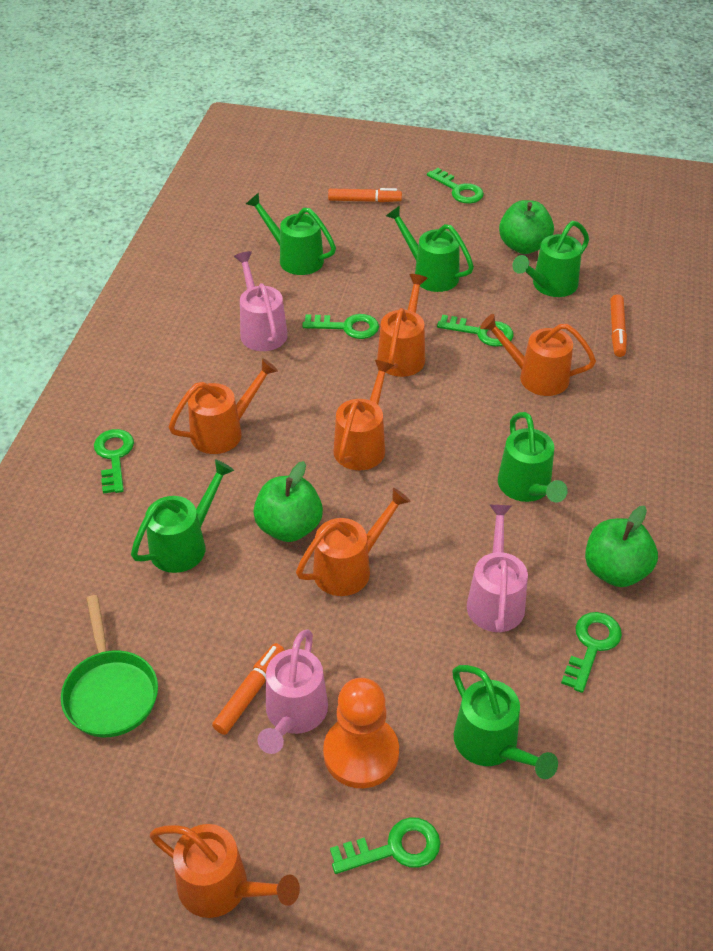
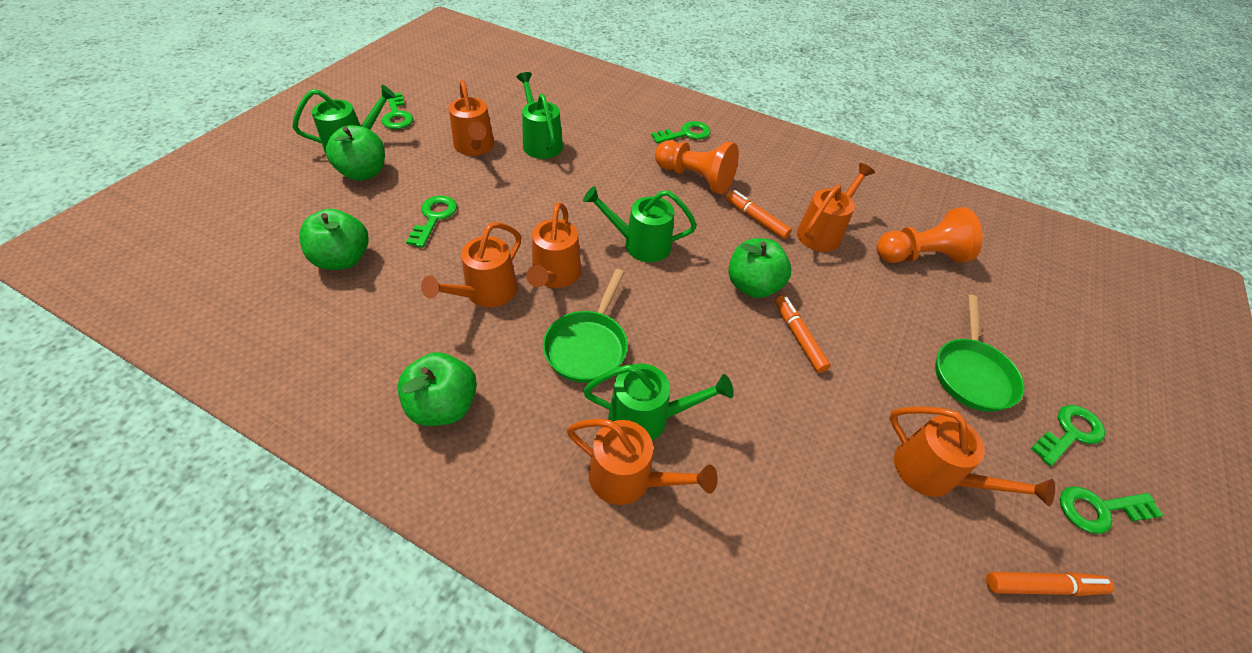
green apple: 3 -> 4
green key: 6 -> 5
green pan: 1 -> 2
green watering can: 6 -> 4
orange pawn: 1 -> 2
pink watering can: 3 -> 0

